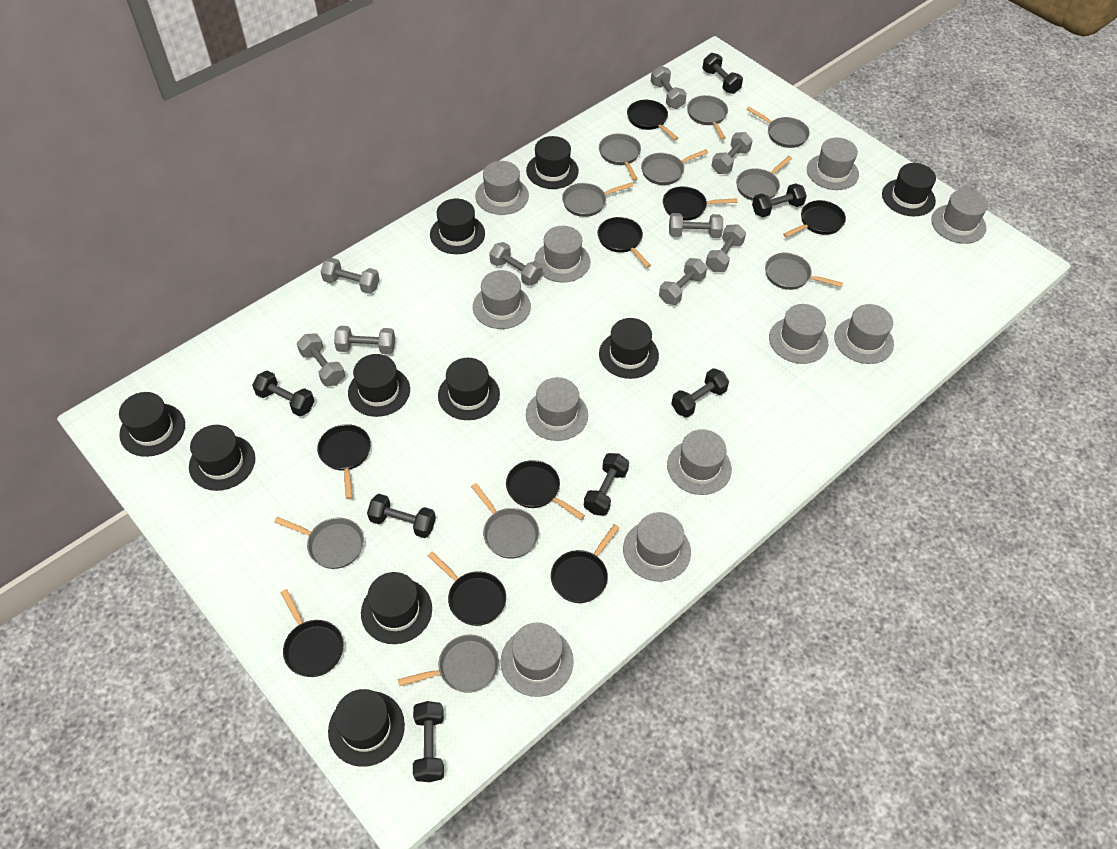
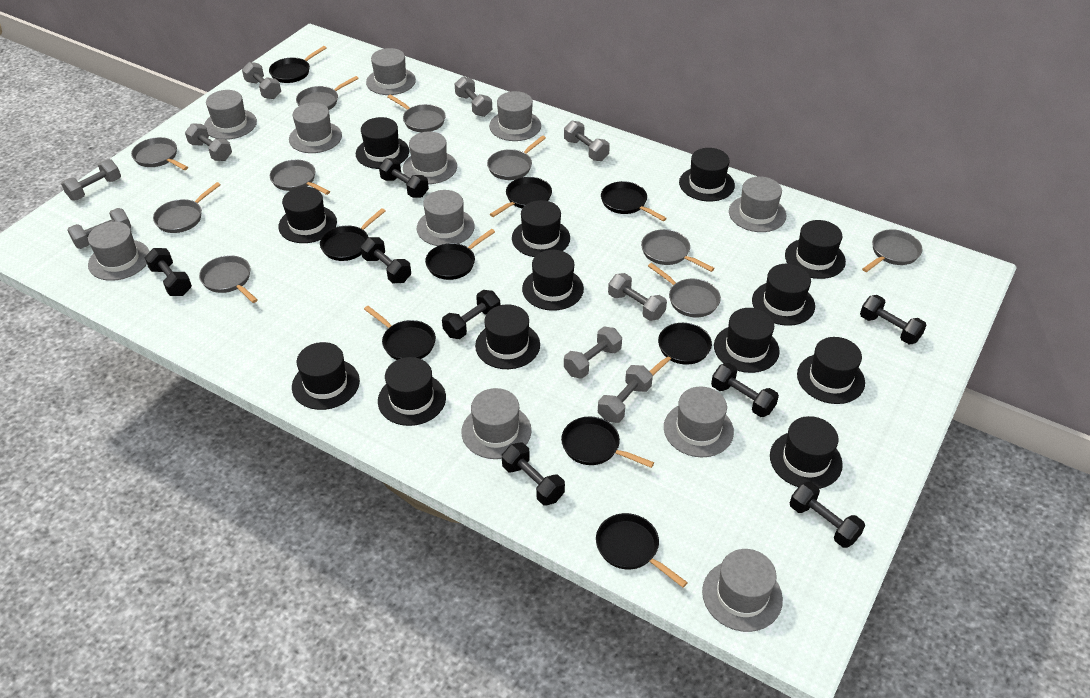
black dumbbell: 7 -> 8
black hat: 10 -> 13

